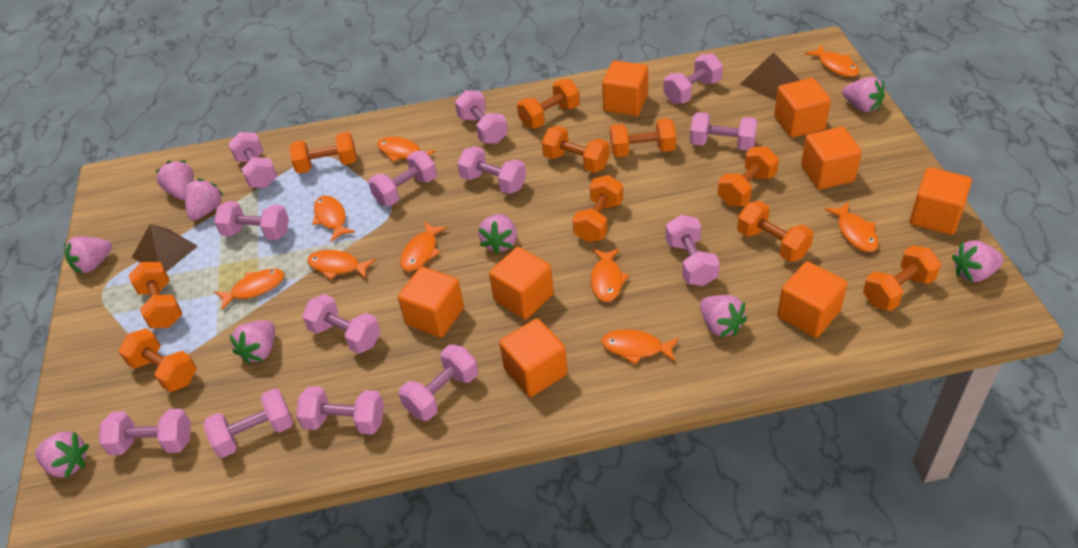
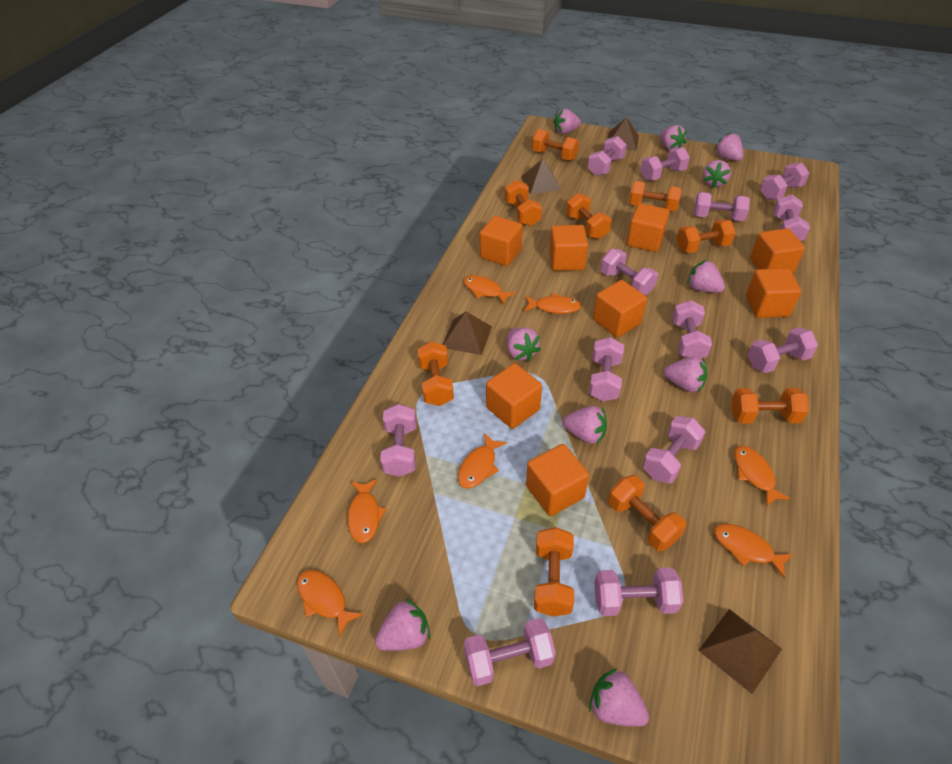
brown pyramid: 2 -> 4
orange dumbbell: 10 -> 9
orange fish: 9 -> 7
pink strawberry: 9 -> 10

